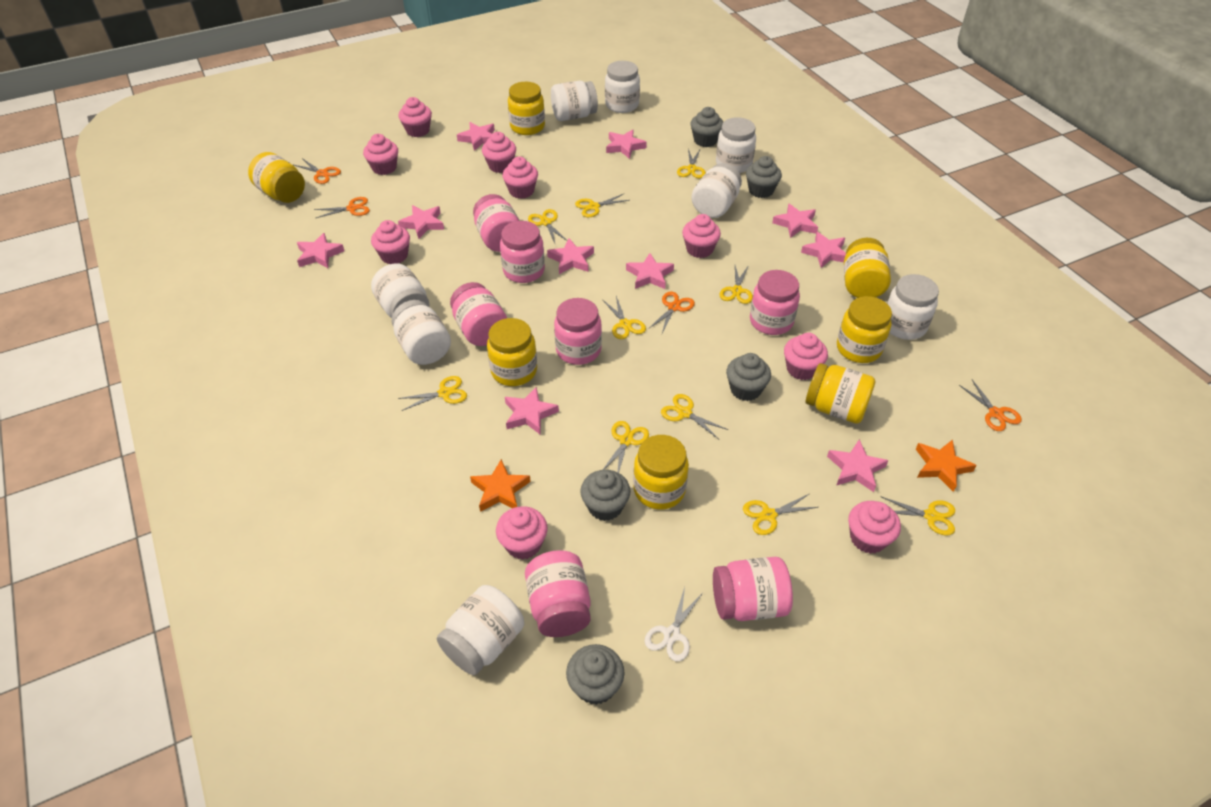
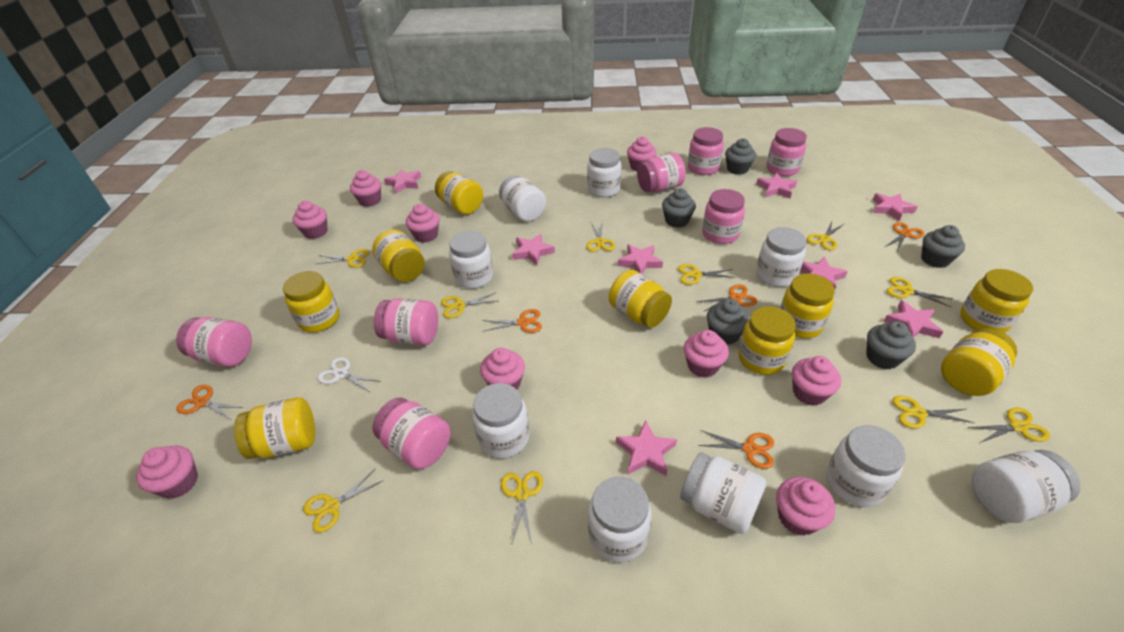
orange scissors: 4 -> 5
orange star: 2 -> 0
pink star: 10 -> 8
white jar: 8 -> 9
yellow jar: 7 -> 9

